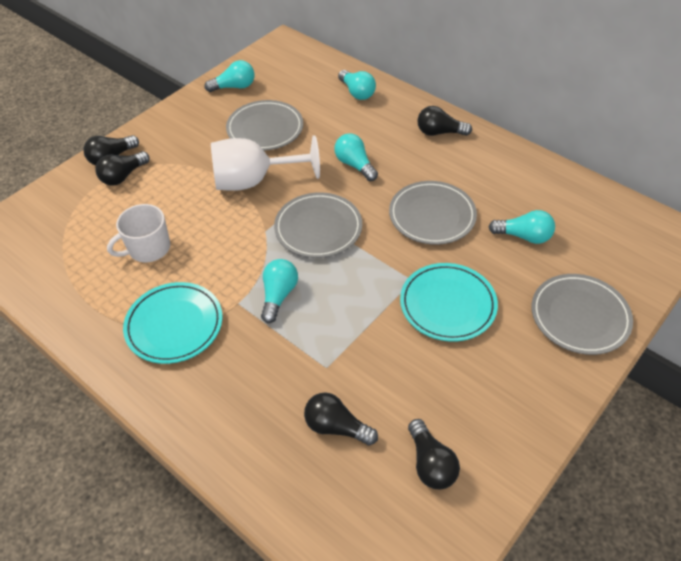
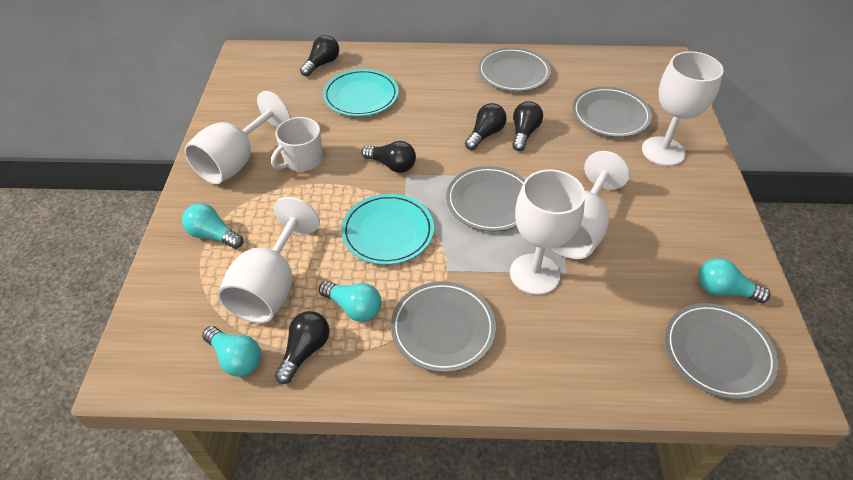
grey plate: 4 -> 5
turquoise light bulb: 5 -> 4
white goblet: 1 -> 5

